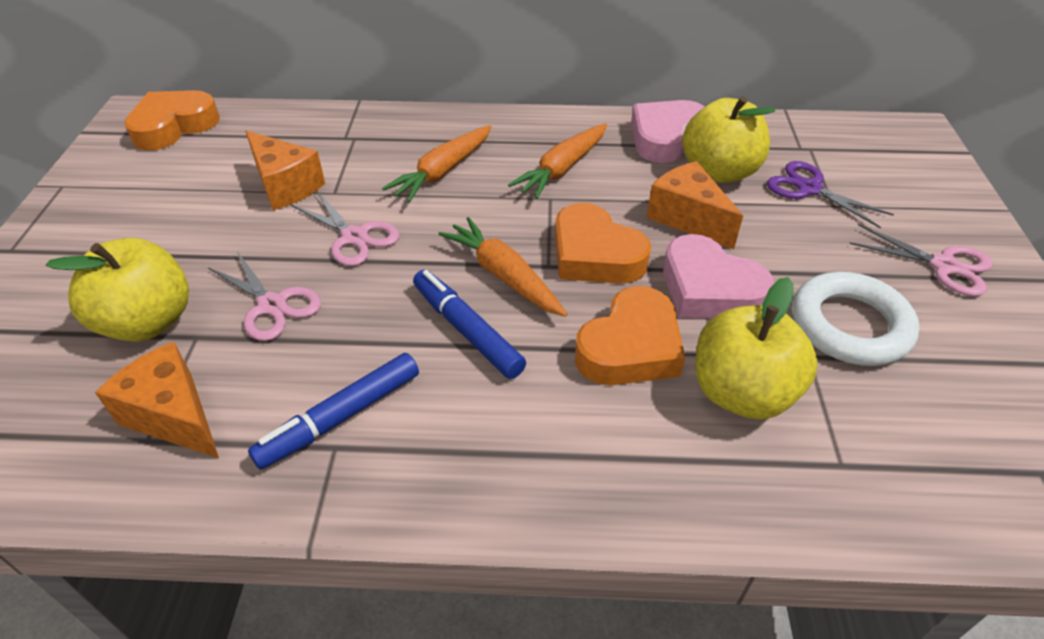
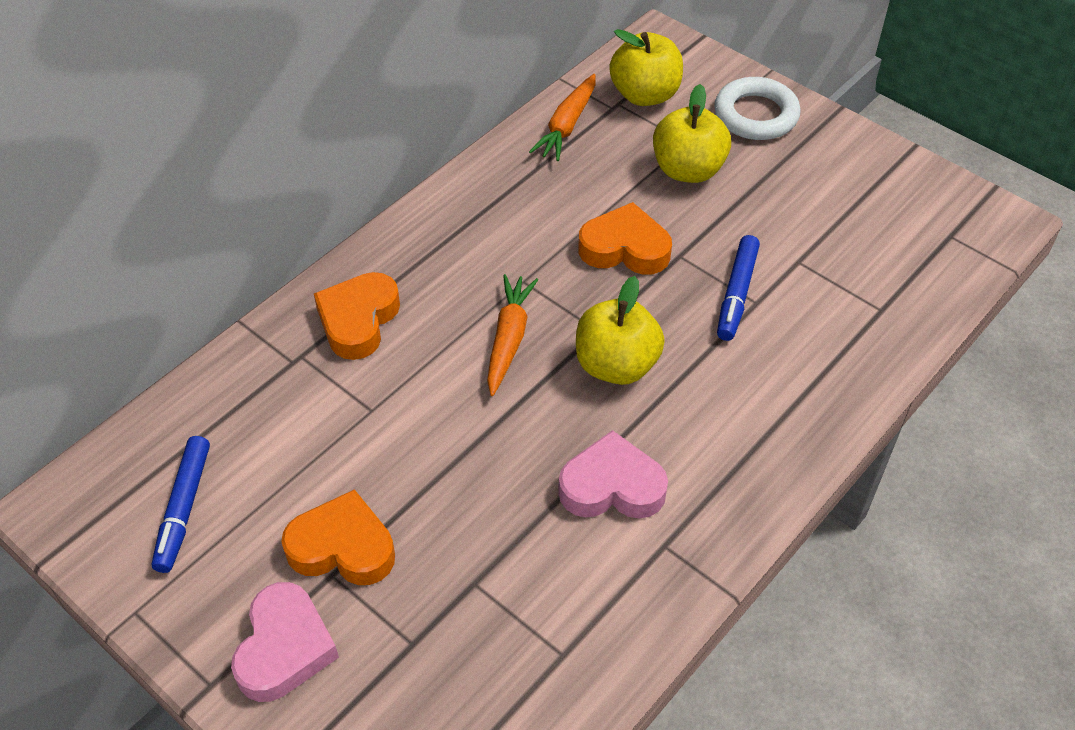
orange carrot: 3 -> 2
orange cheese: 3 -> 0
pink scissors: 3 -> 0
purple scissors: 1 -> 0

